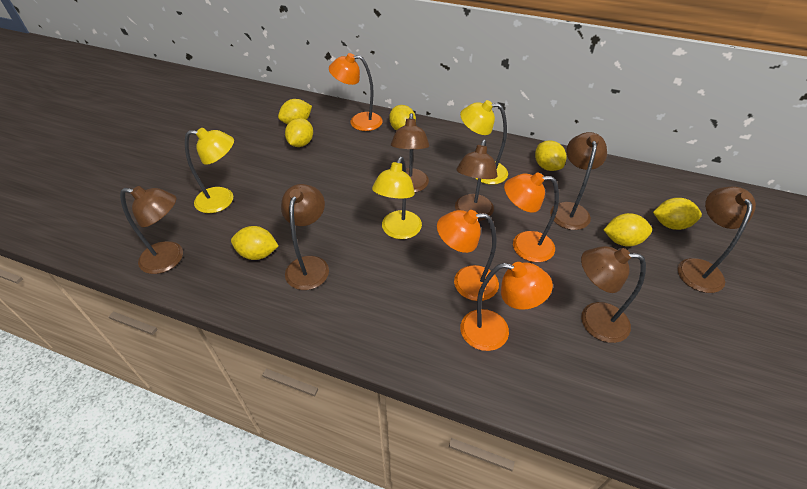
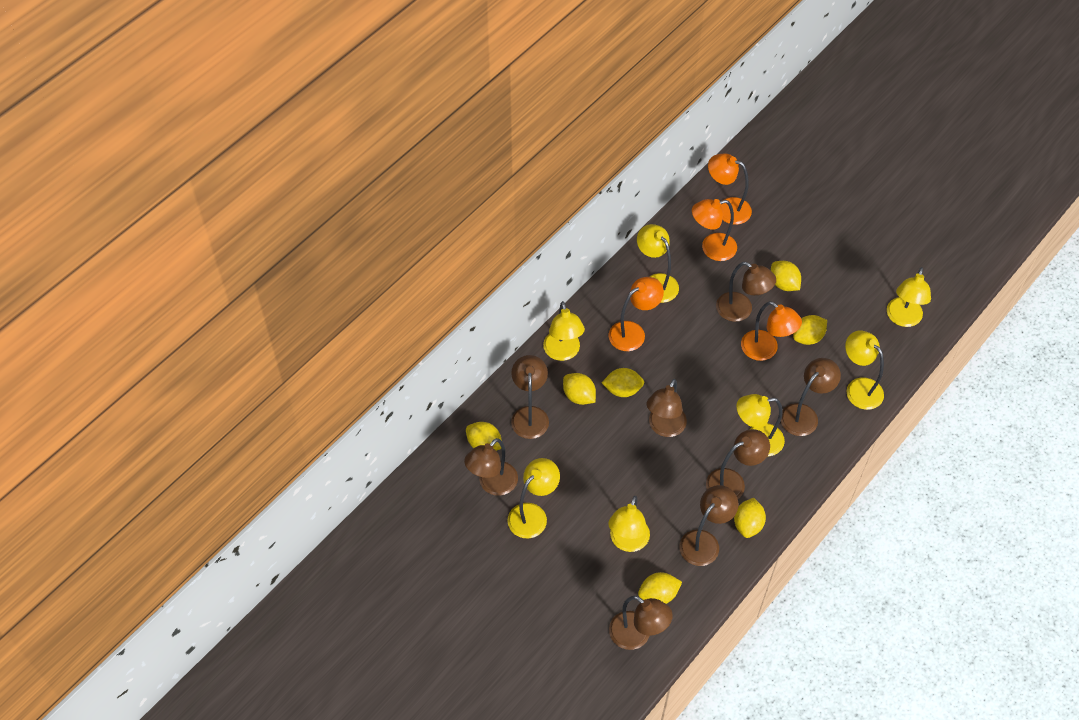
brown lamp: 7 -> 8
yellow lamp: 3 -> 7

